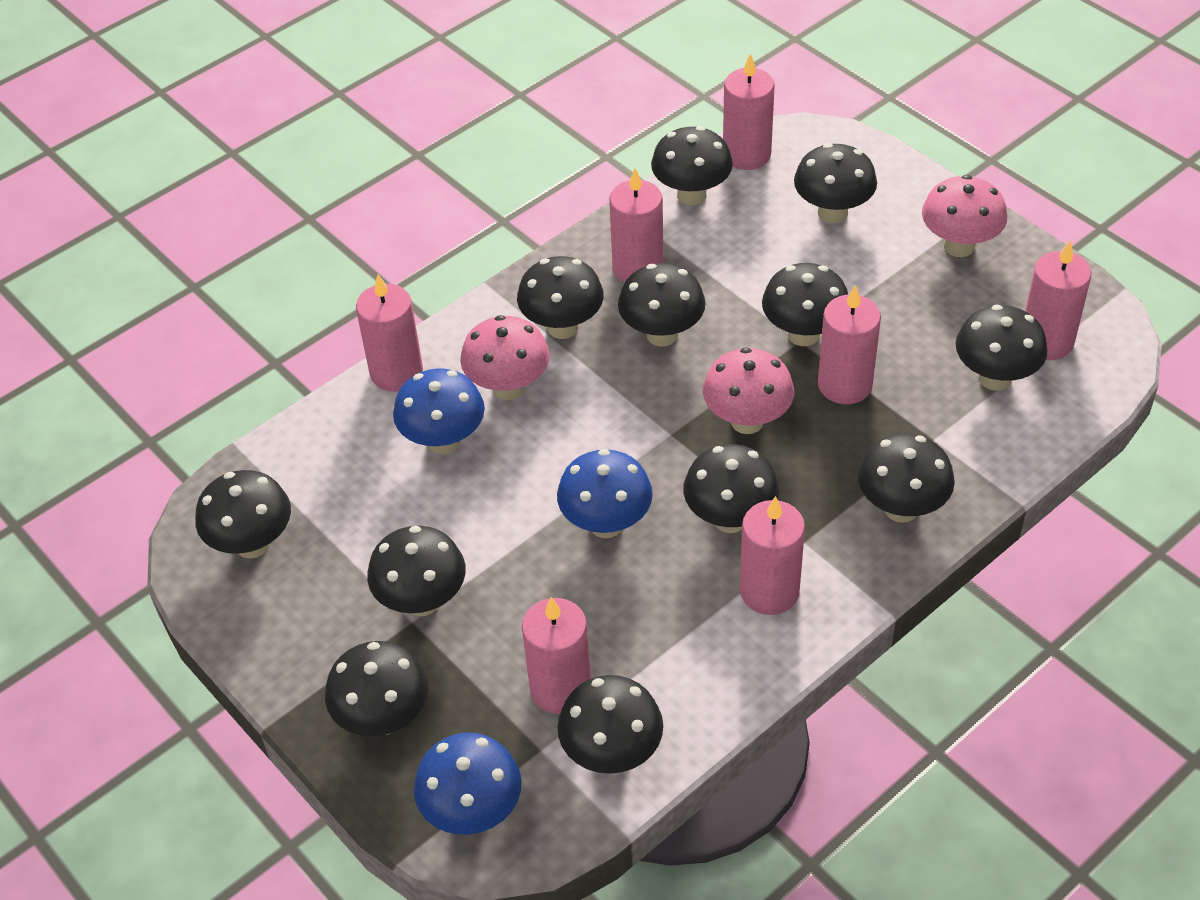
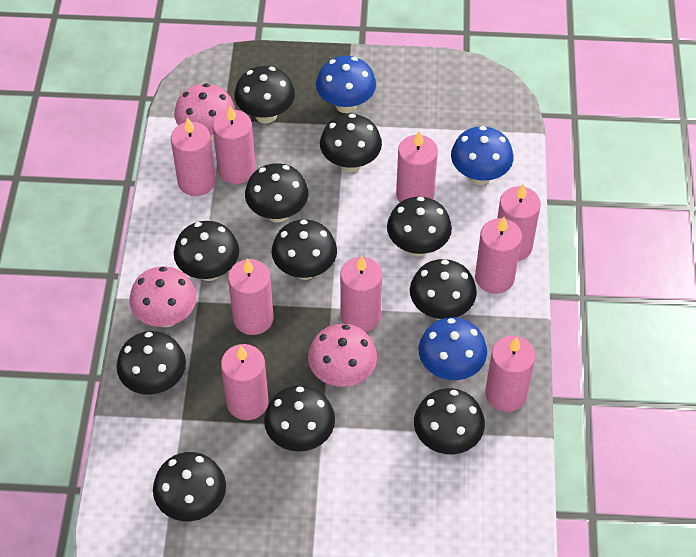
black mushroom: 12 -> 11
pink candle: 7 -> 9

